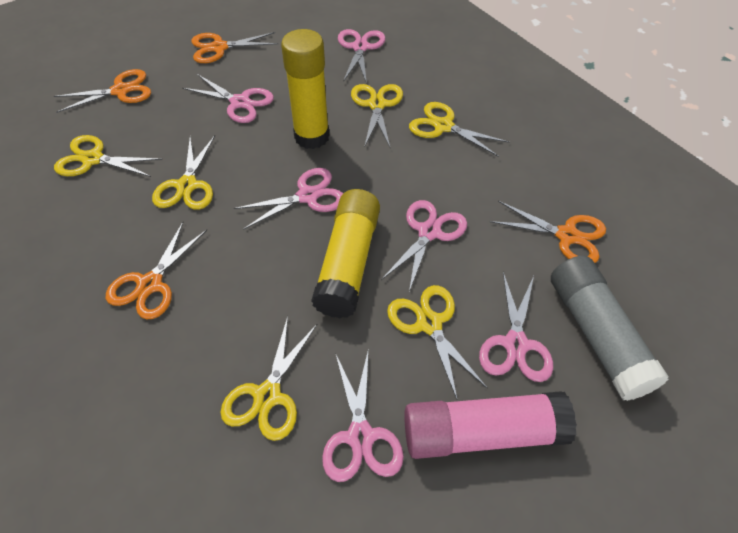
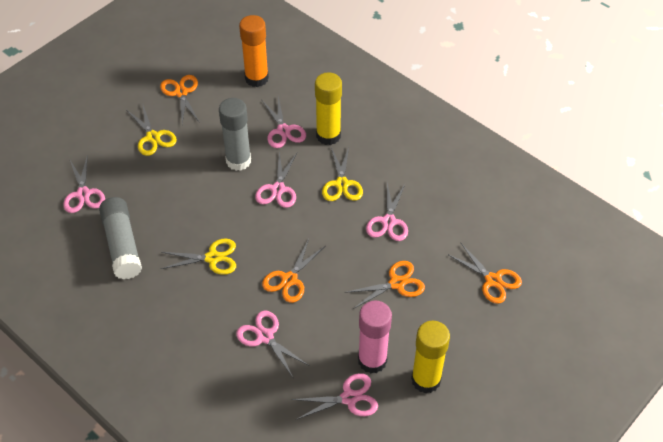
grey glue stick: 1 -> 2
orange glue stick: 0 -> 1
yellow scissors: 6 -> 3

